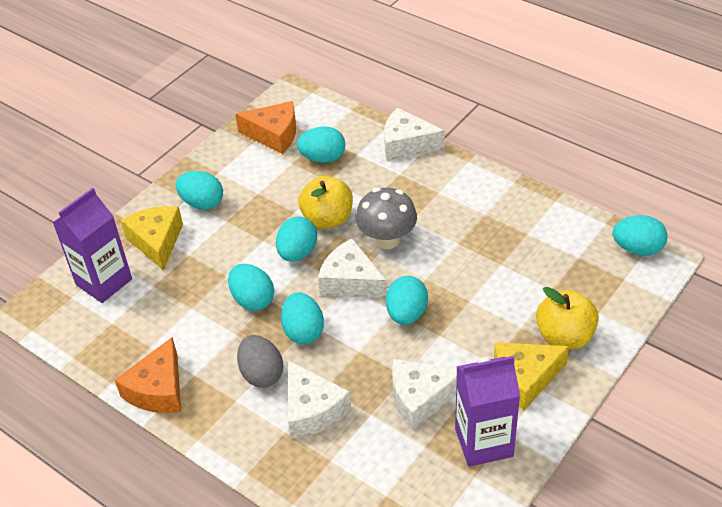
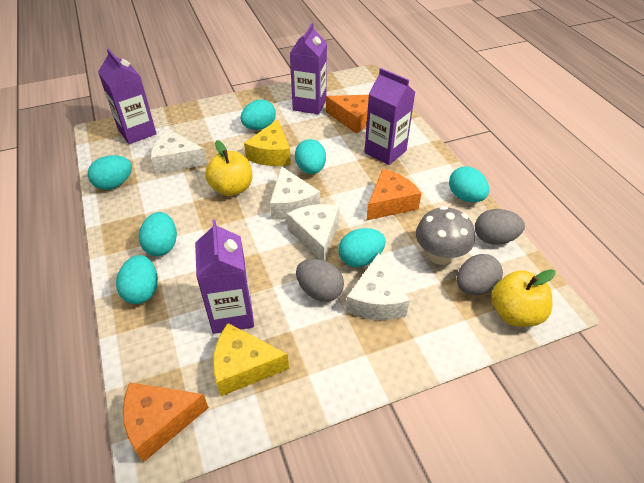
grey egg: 1 -> 3
orange cheese: 2 -> 3
purple carton: 2 -> 4

